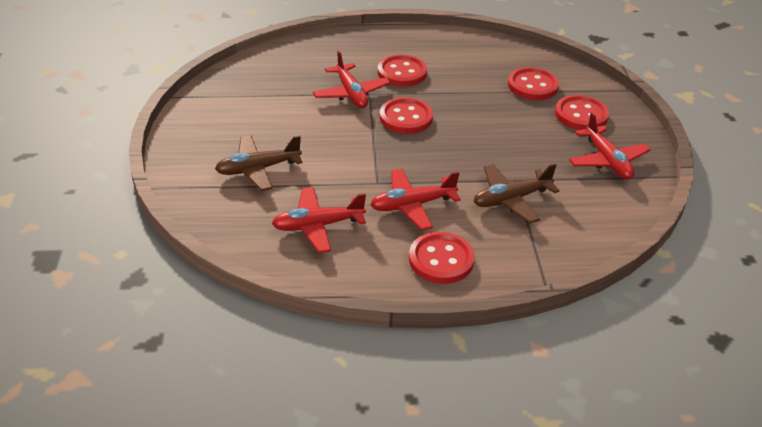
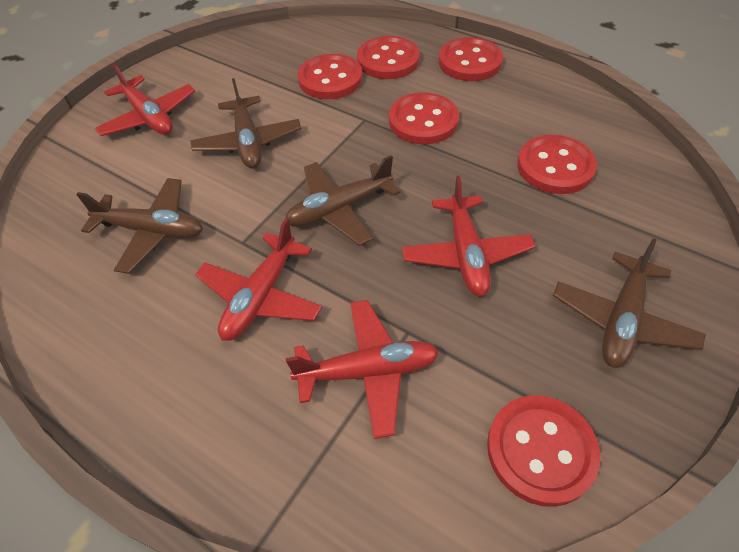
brown plane: 2 -> 4
red button: 5 -> 6

